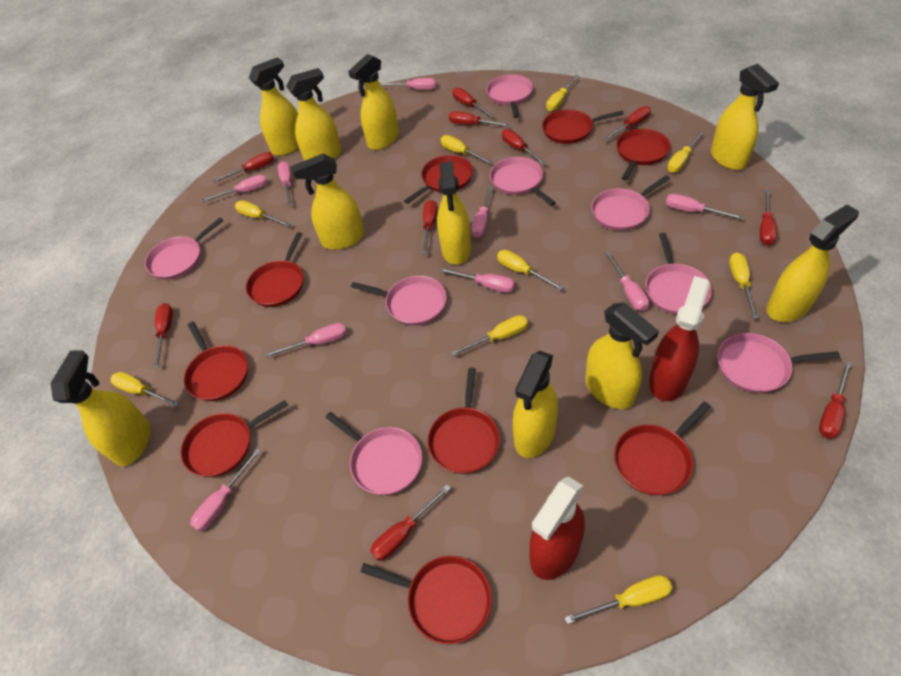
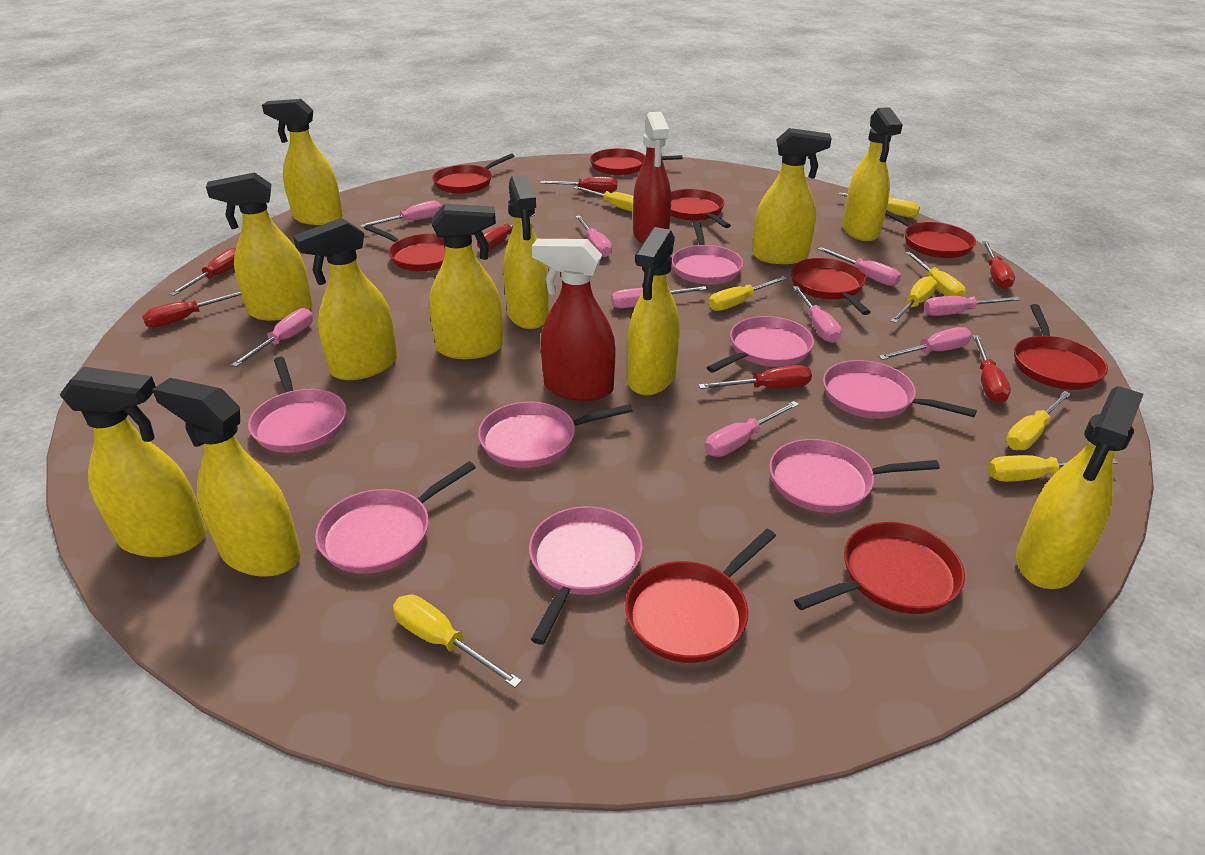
red screwdriver: 10 -> 7
yellow screwdriver: 9 -> 8
yellow spray bottle: 10 -> 11

